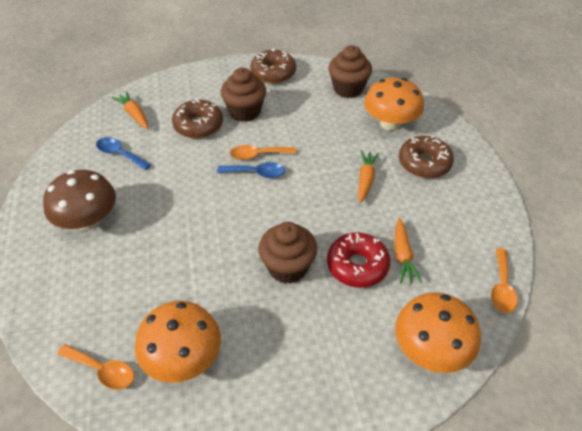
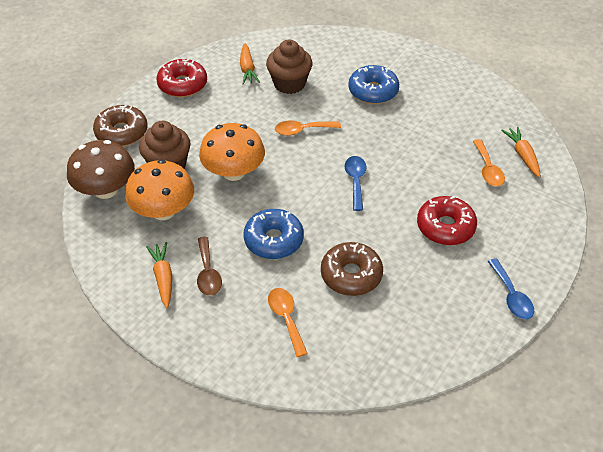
blue donut: 0 -> 2
brown cupcake: 3 -> 2
brown donut: 3 -> 2
brown spoon: 0 -> 1
orange mushroom: 3 -> 2
red donut: 1 -> 2

